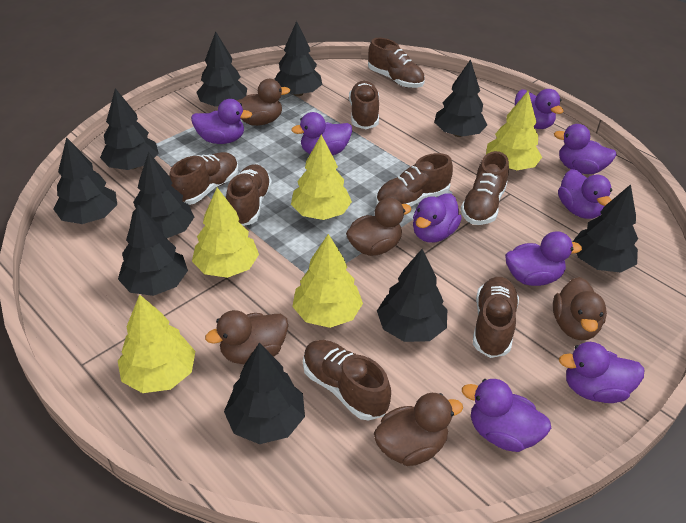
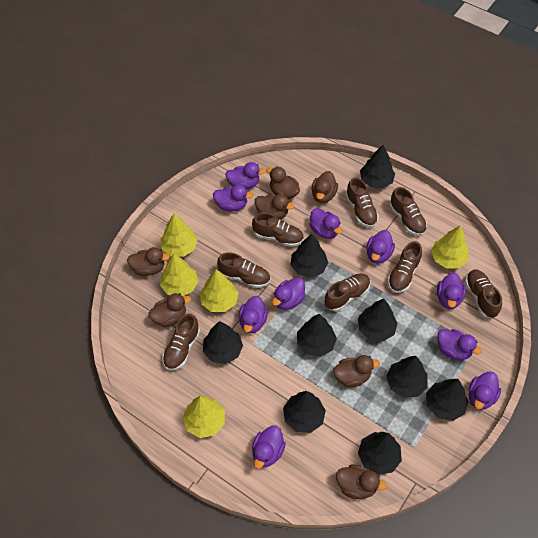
black tree: 10 -> 9
brown duck: 5 -> 7
purple duck: 9 -> 10

